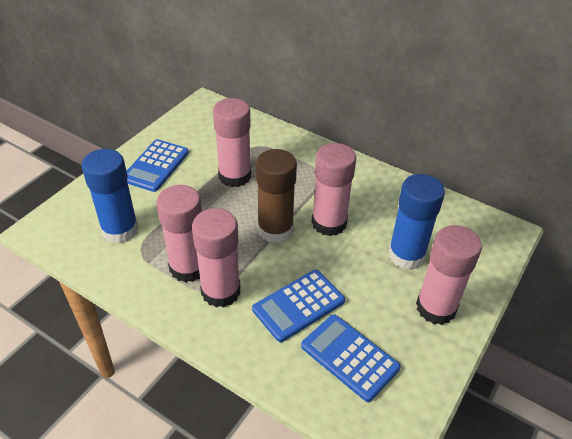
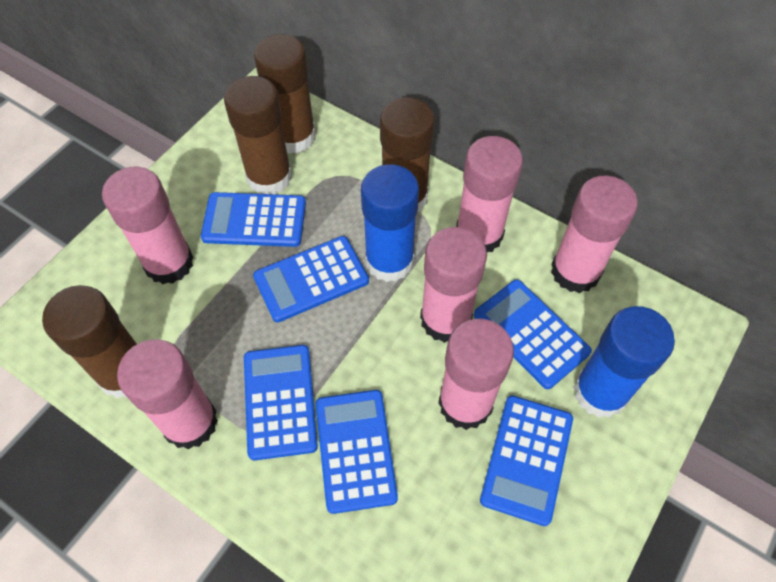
blue calculator: 3 -> 6
brown glue stick: 1 -> 4
pink glue stick: 5 -> 6

